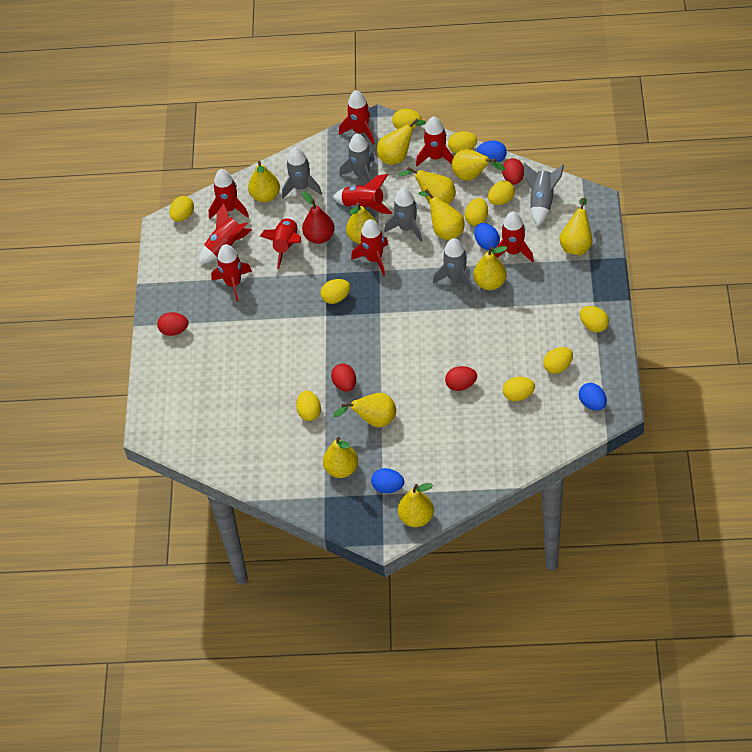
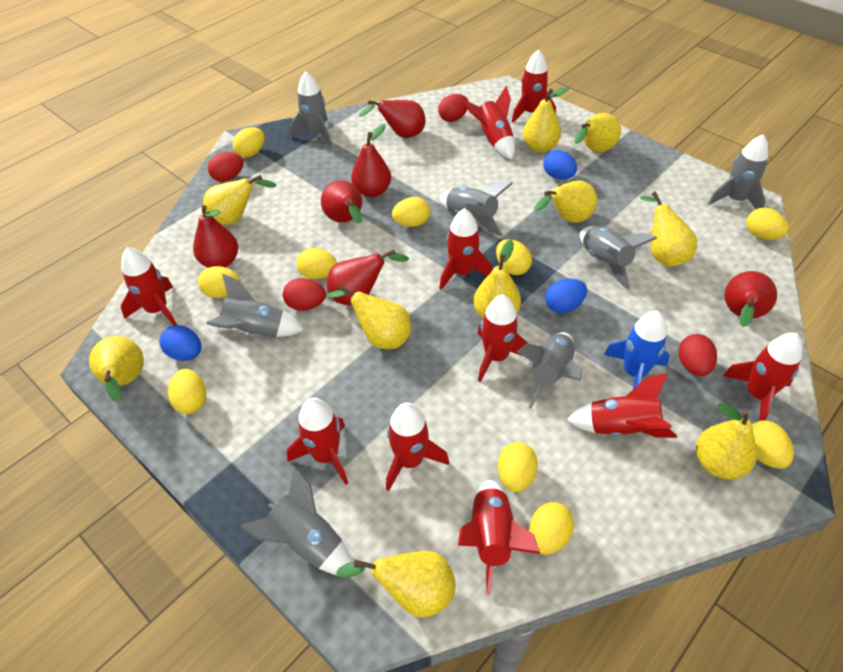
blue egg: 4 -> 3
blue rocket: 0 -> 1
grey rocket: 5 -> 7
red pear: 1 -> 6
red rocket: 9 -> 10
yellow pear: 11 -> 10

